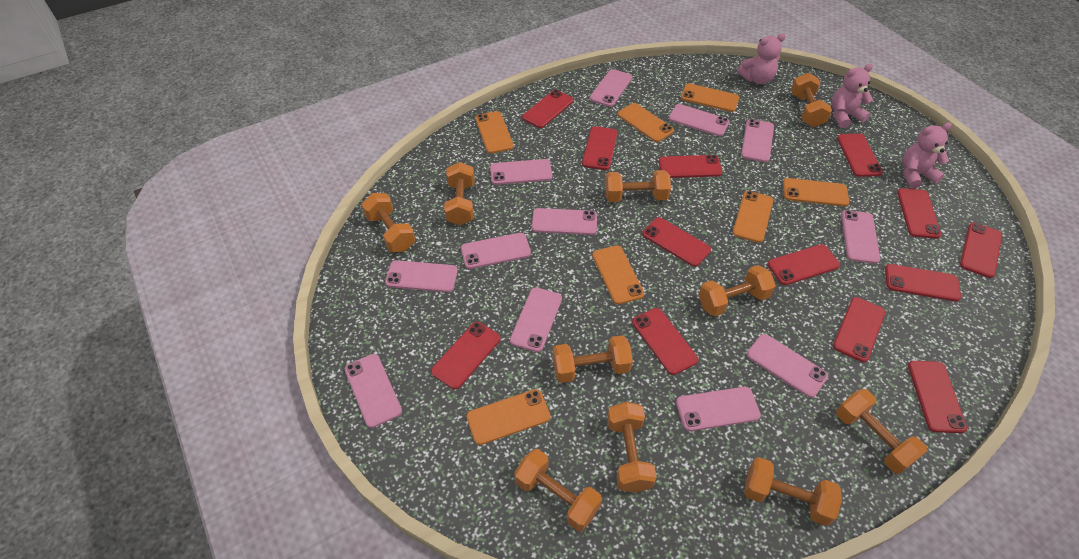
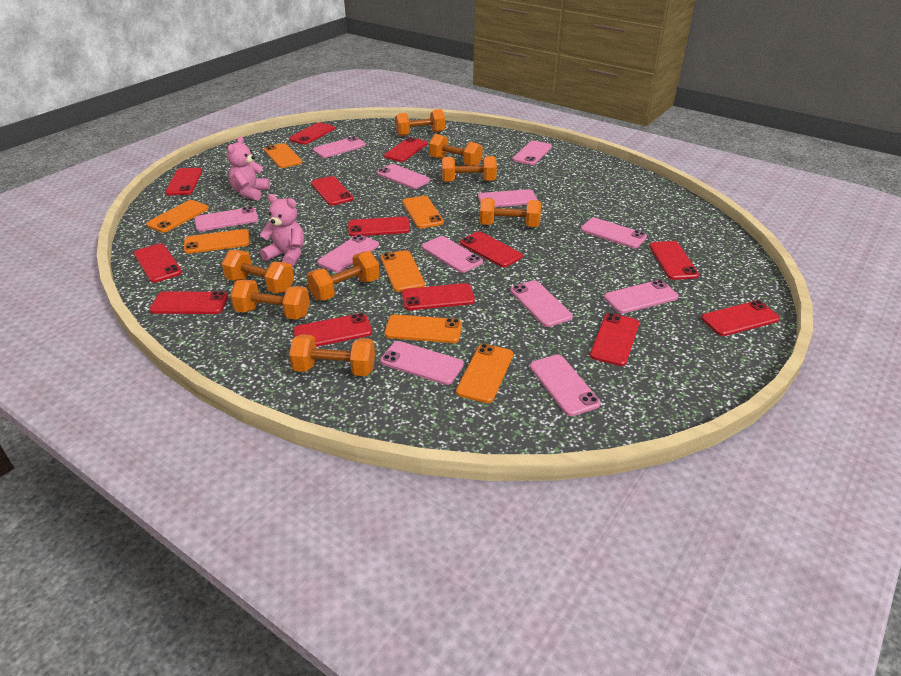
orange dumbbell: 10 -> 8
pink teddy bear: 3 -> 2

